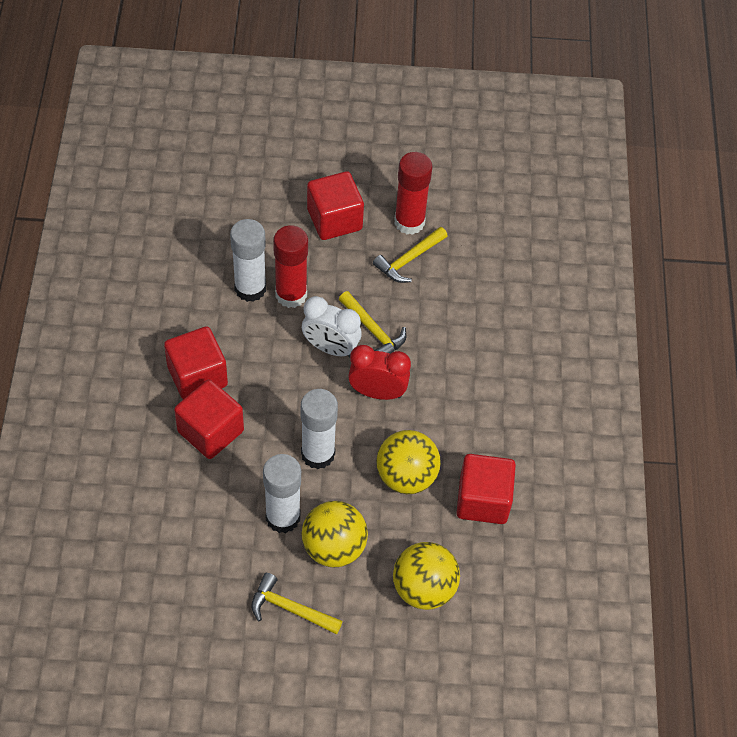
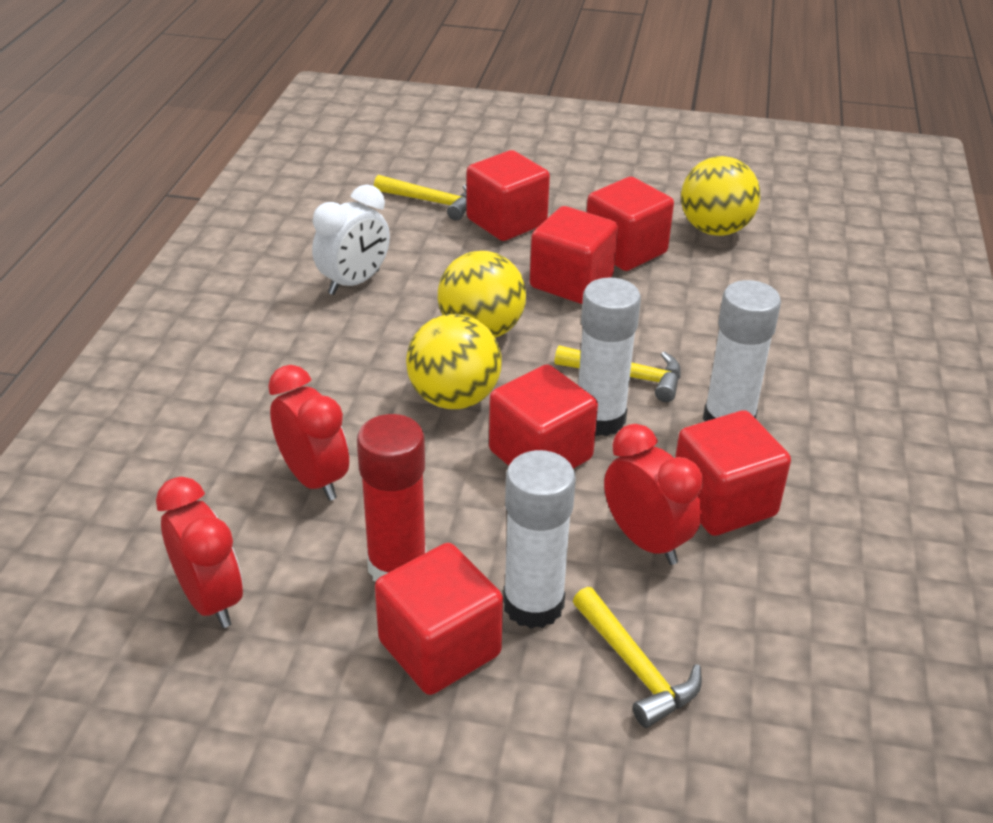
red clock: 1 -> 3
red cube: 4 -> 6
red glue stick: 2 -> 1

